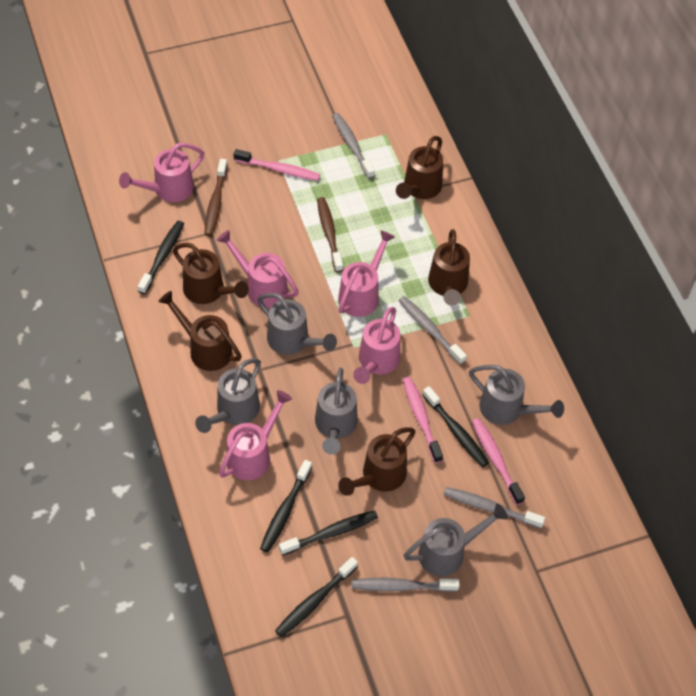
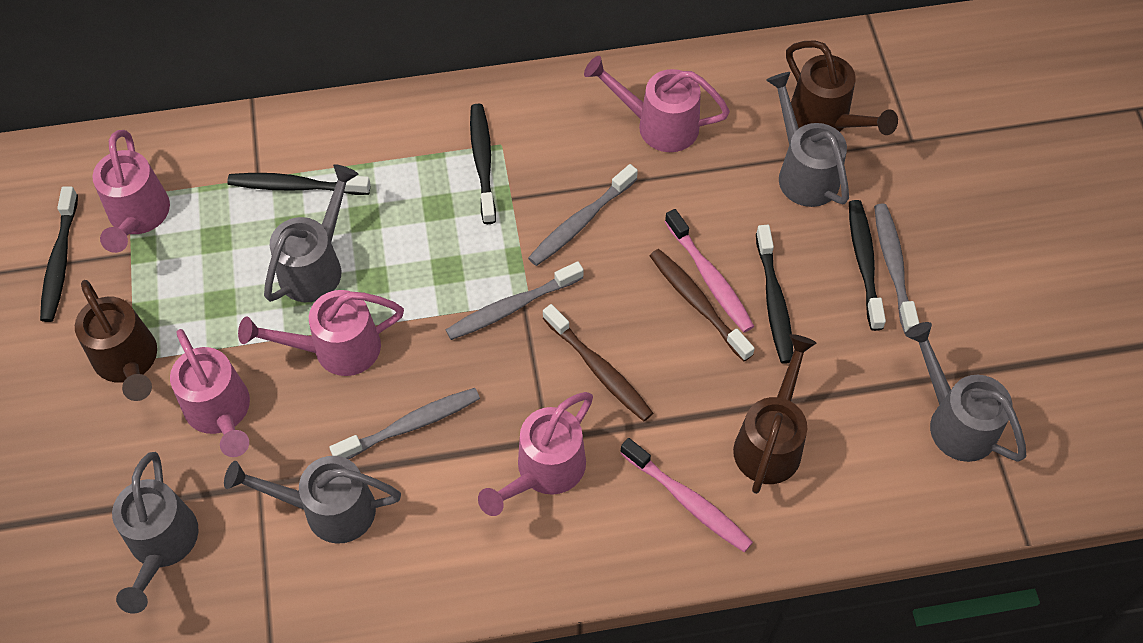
brown watering can: 5 -> 3
pink toothbrush: 3 -> 2

